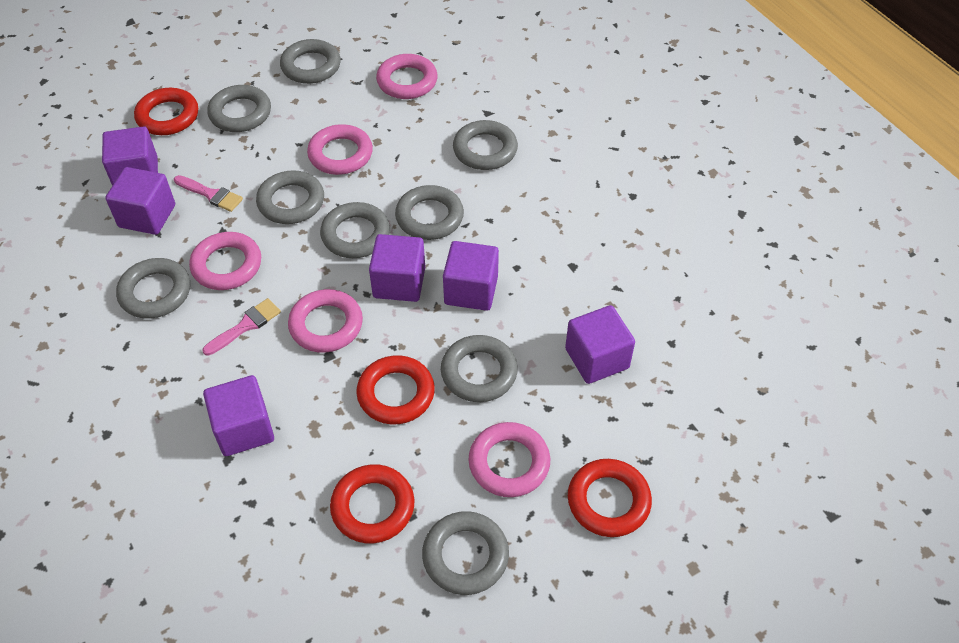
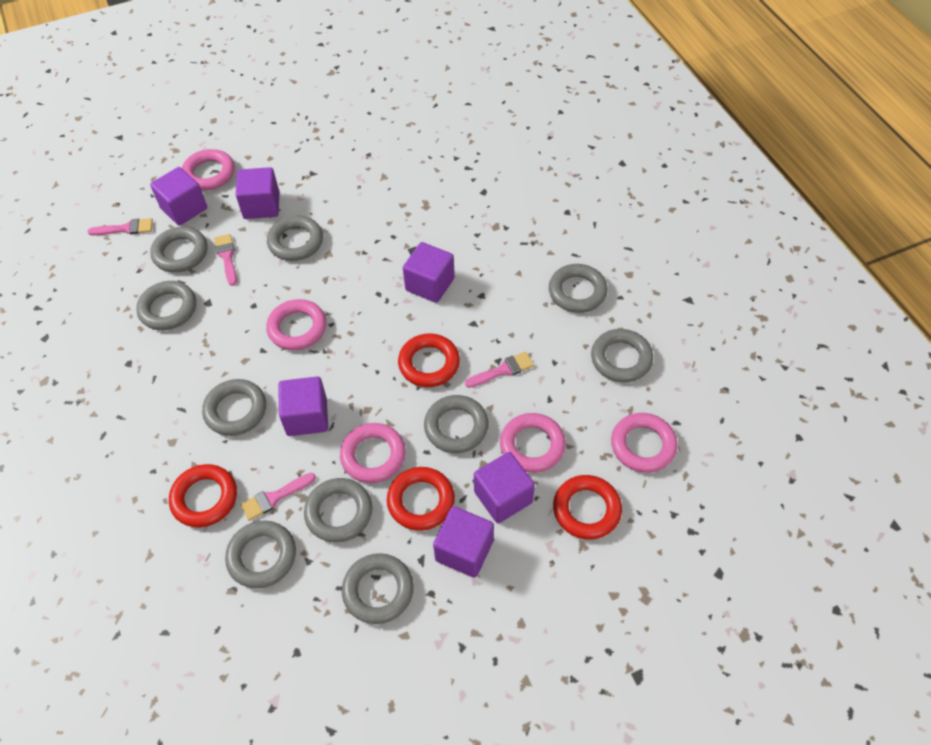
grey ring: 9 -> 10
pink brush: 2 -> 4

